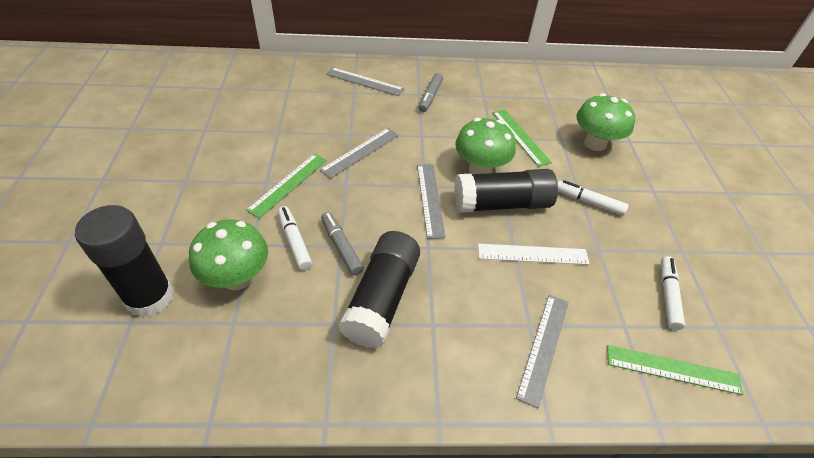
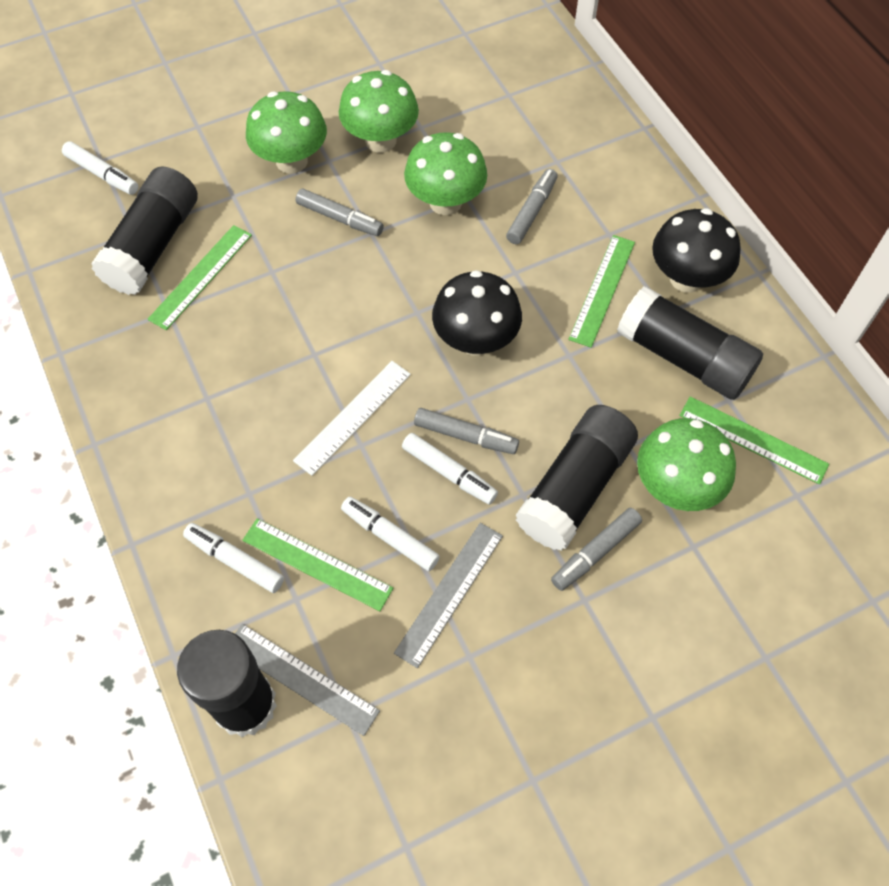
black glue stick: 3 -> 4
black mushroom: 0 -> 2
green mushroom: 3 -> 4
green ruler: 3 -> 4
grey marker: 2 -> 4
grey ruler: 4 -> 2
white marker: 3 -> 4

